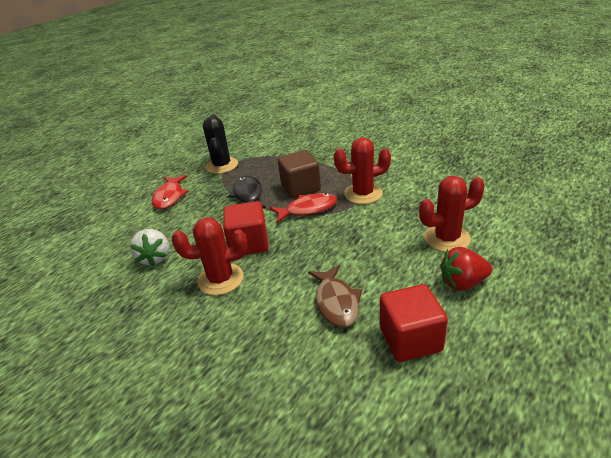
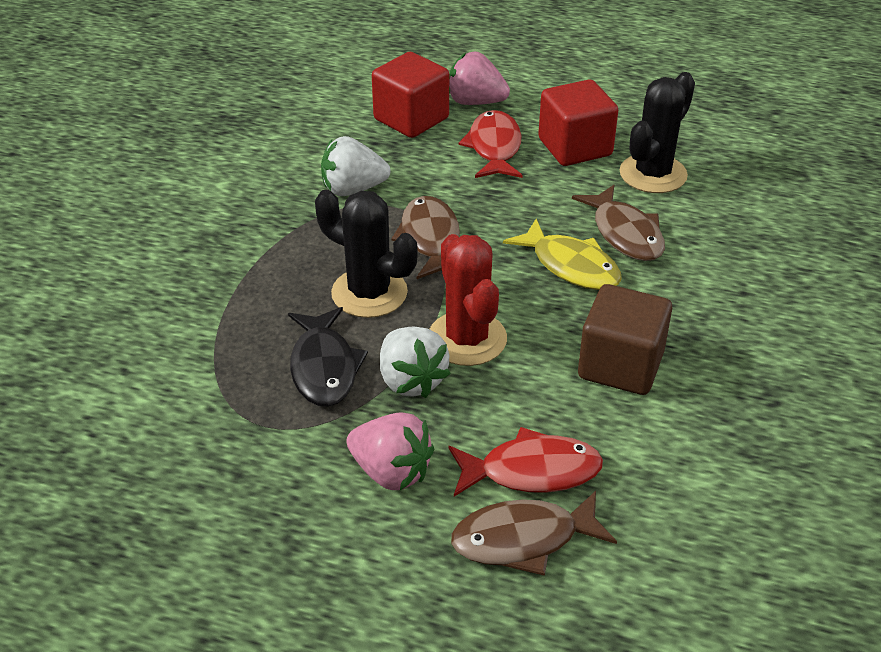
black cactus: 1 -> 2
brown fish: 1 -> 3
pink strawberry: 0 -> 2
red cactus: 3 -> 1
red strawberry: 1 -> 0
white strawberry: 1 -> 2
yellow fish: 0 -> 1

